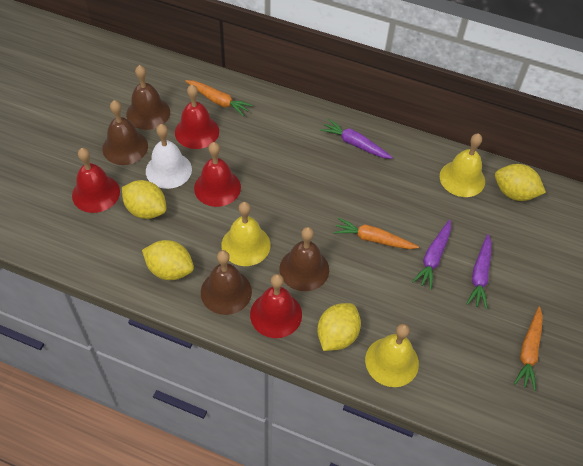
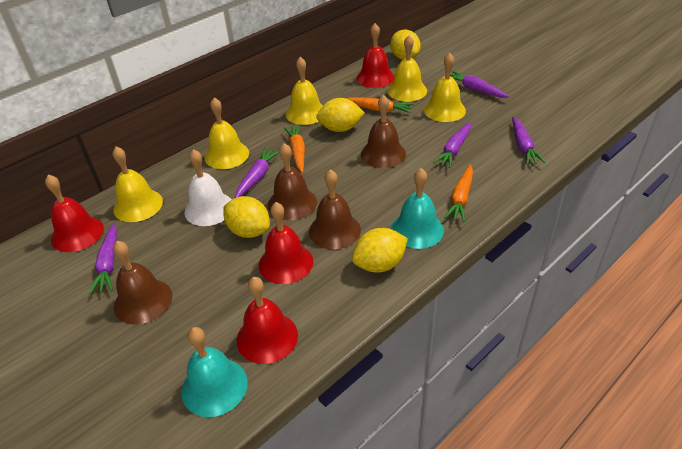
purple carrot: 3 -> 5
turquoise bell: 0 -> 2
yellow bell: 3 -> 5

